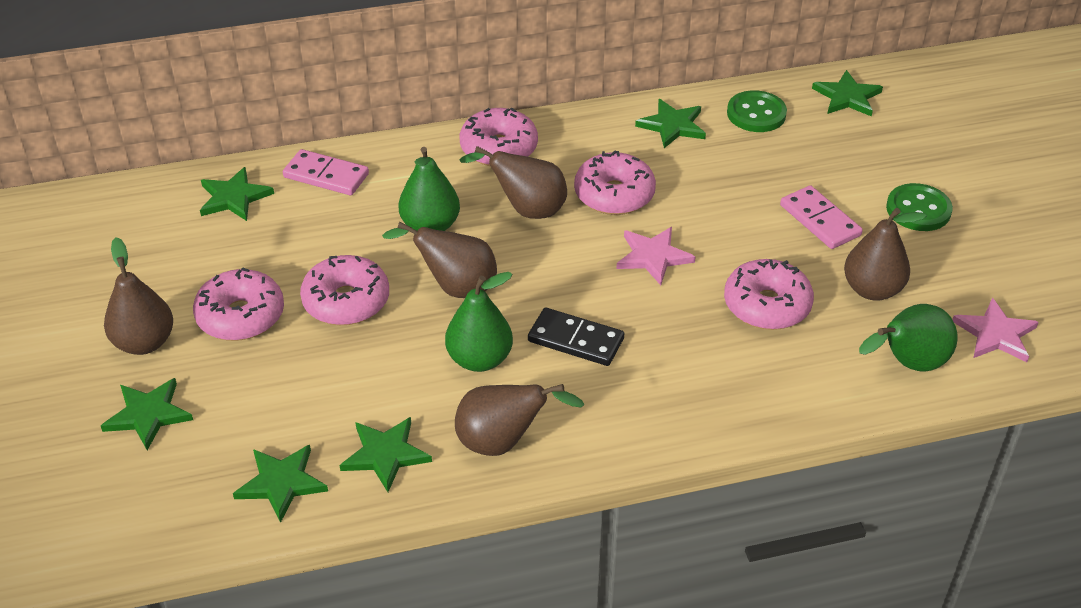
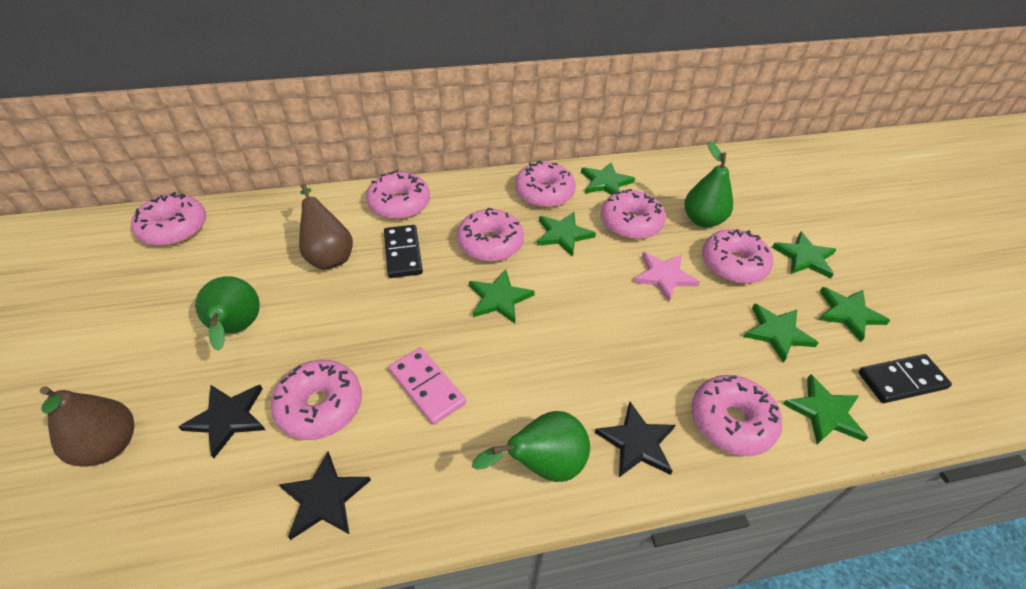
black domino: 1 -> 2
black star: 0 -> 3
brown pear: 5 -> 2
green button: 2 -> 0
green star: 6 -> 7
pink domino: 2 -> 1
pink donut: 5 -> 8
pink star: 2 -> 1

